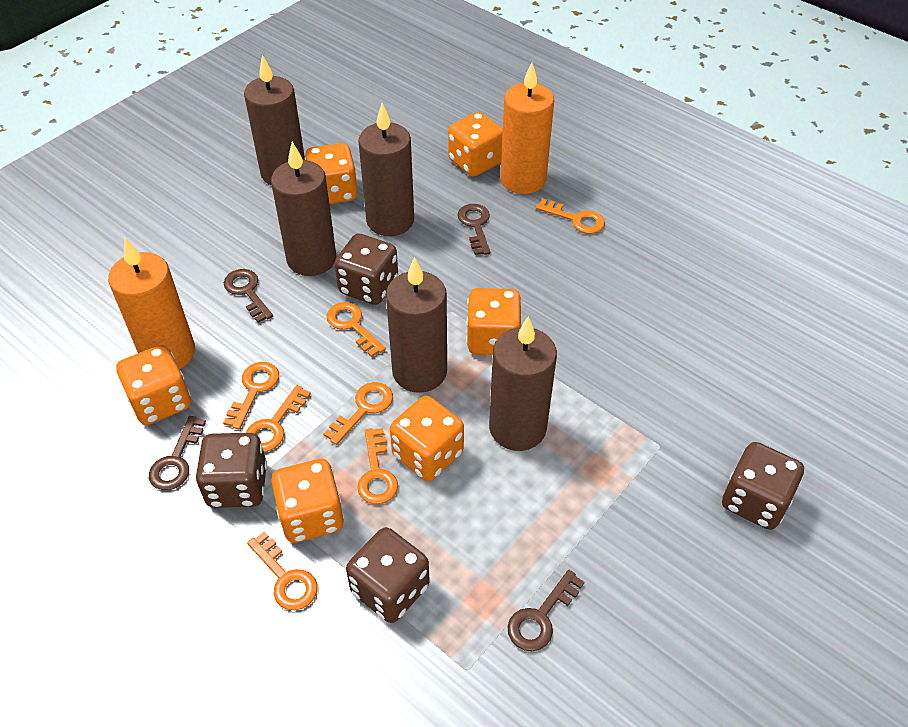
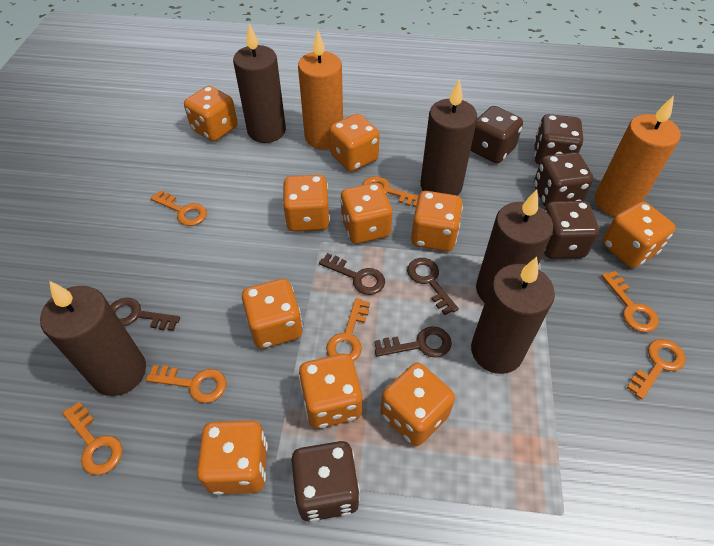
brown dice: 4 -> 5
orange dice: 6 -> 10

